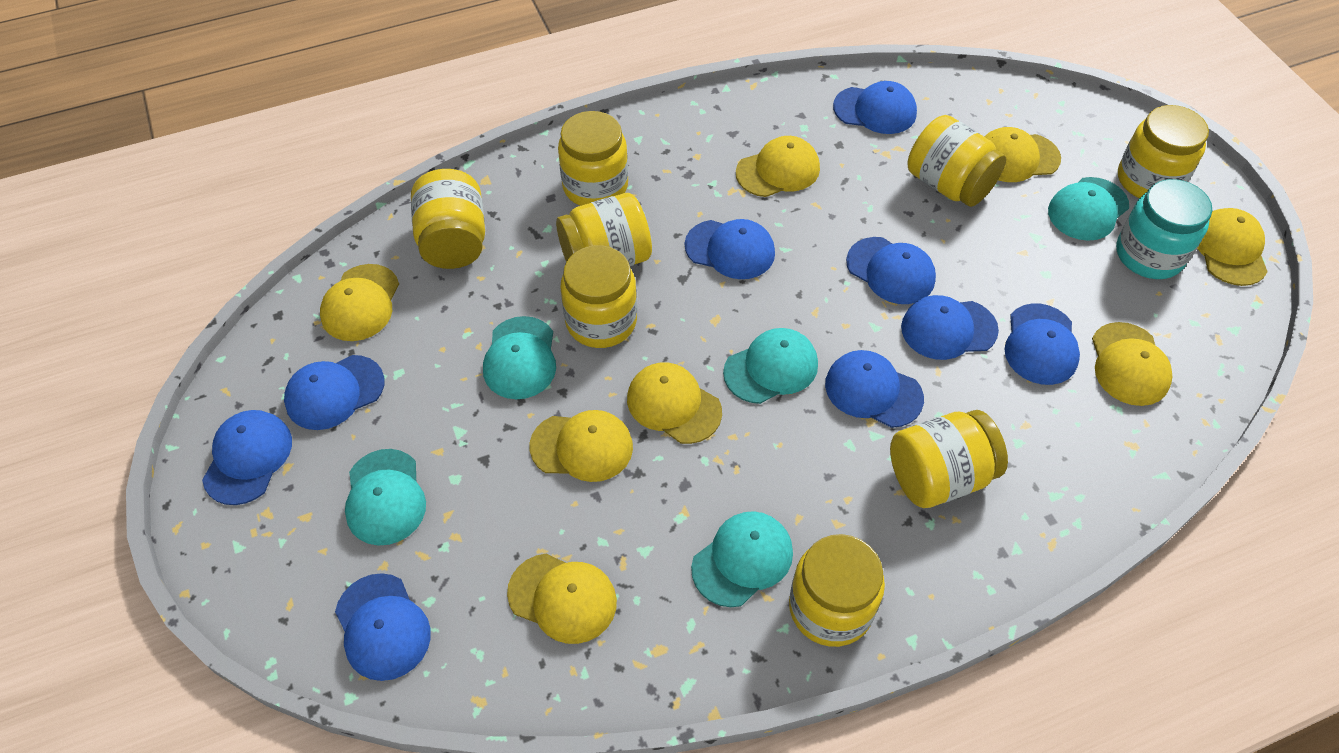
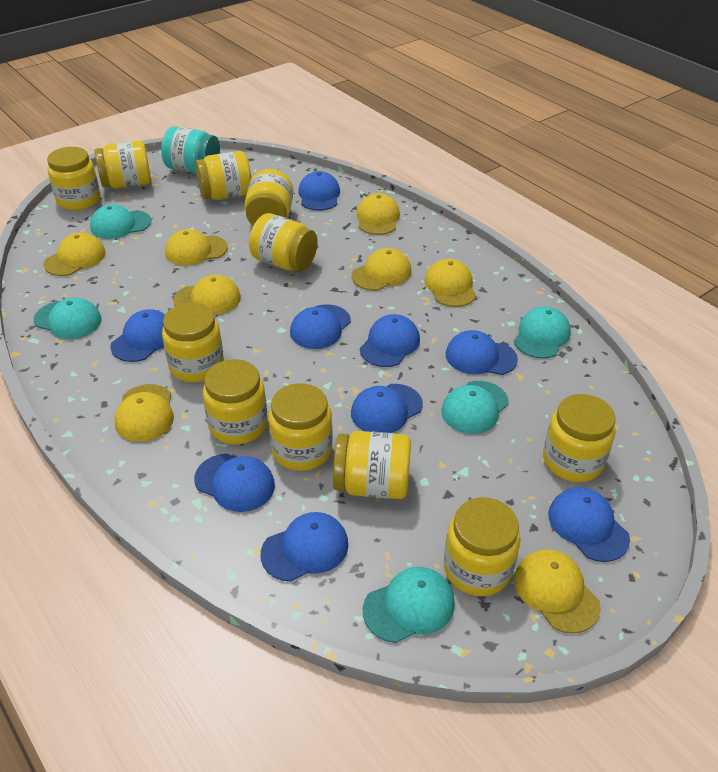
yellow jar: 8 -> 11

